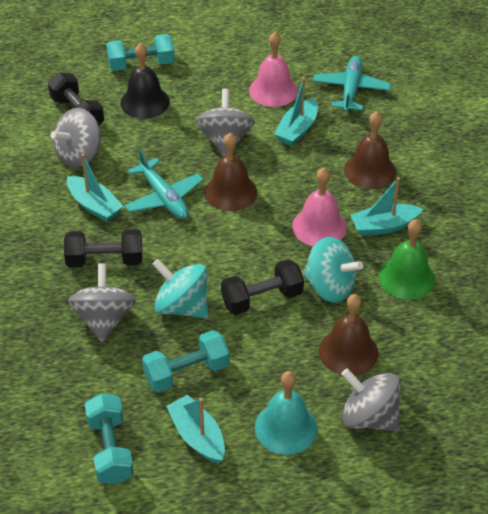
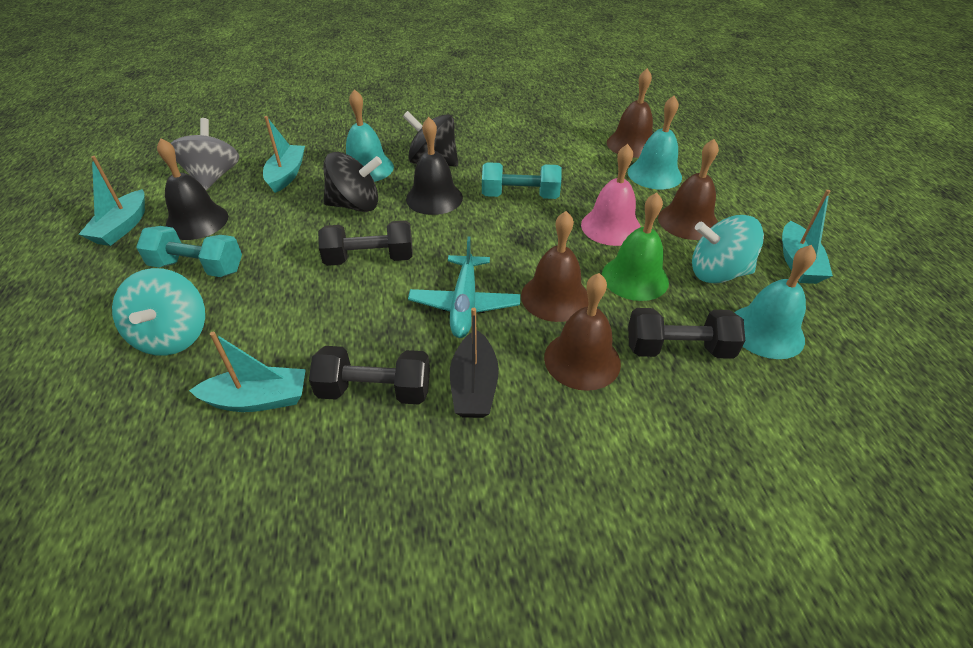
black bell: 1 -> 2
black boat: 0 -> 1
black spinning top: 0 -> 2
brown bell: 3 -> 4
grey spinning top: 4 -> 1
pink bell: 2 -> 1
turquoise bell: 1 -> 3
turquoise dumbbell: 3 -> 2
turquoise plane: 2 -> 1

